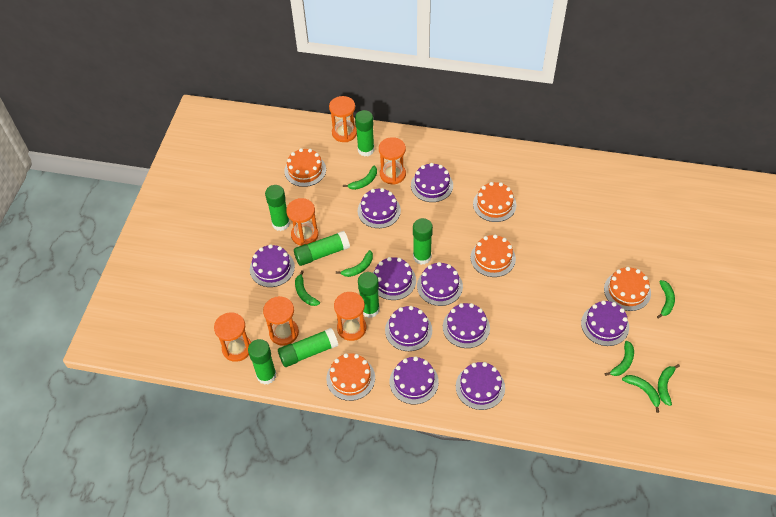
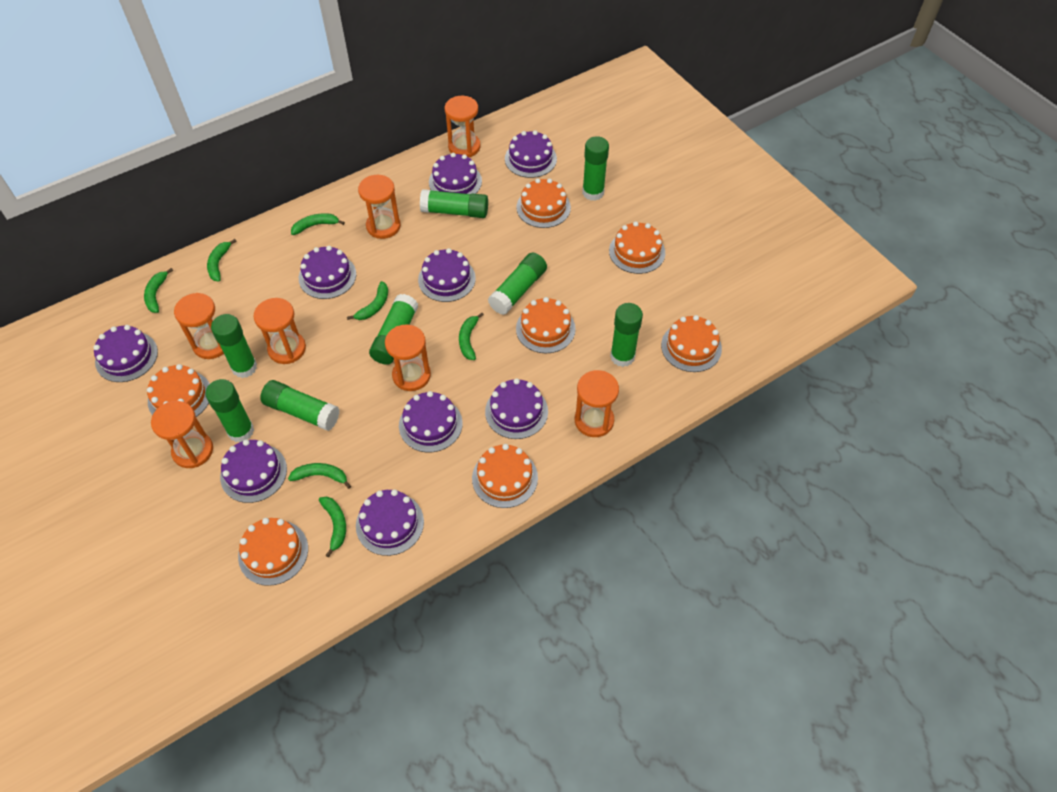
green glue stick: 7 -> 8
orange cake: 5 -> 7
orange hourglass: 6 -> 7
purple cake: 10 -> 9

